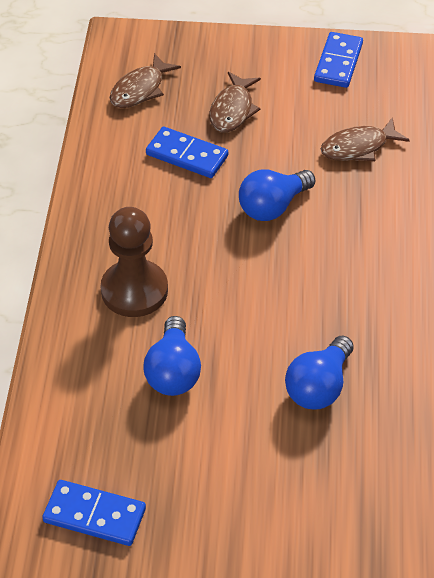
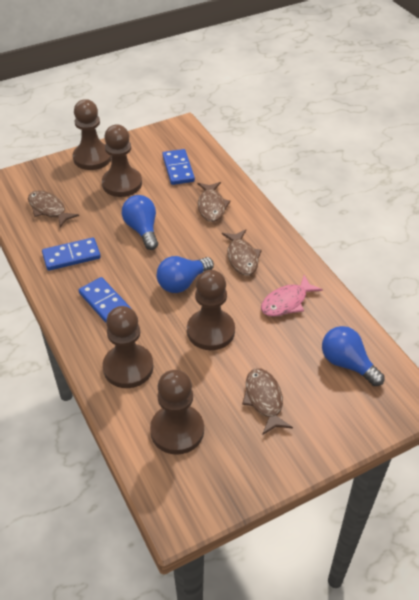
brown fish: 3 -> 4
brown pawn: 1 -> 5
pink fish: 0 -> 1

